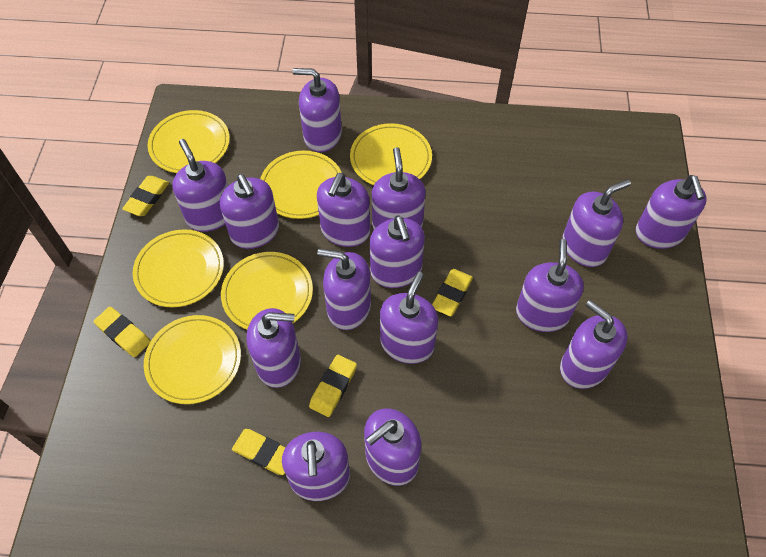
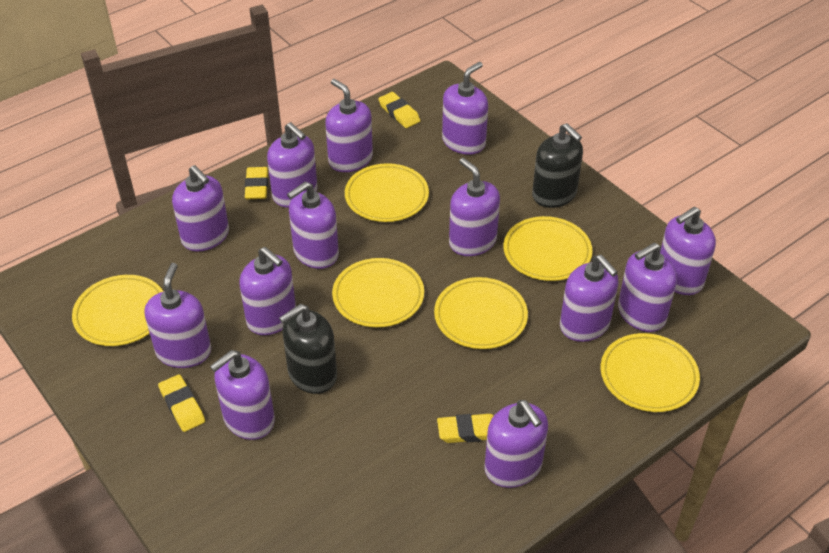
black soap dispenser: 0 -> 2
purple soap dispenser: 15 -> 13
yellow eraser: 5 -> 4

